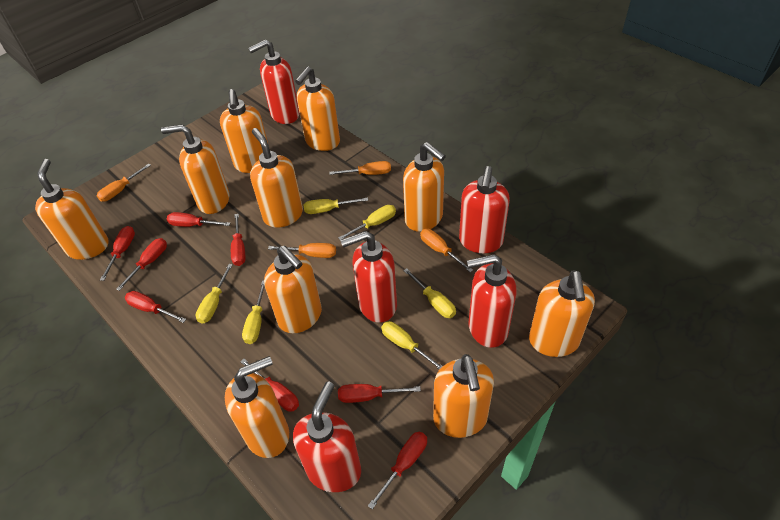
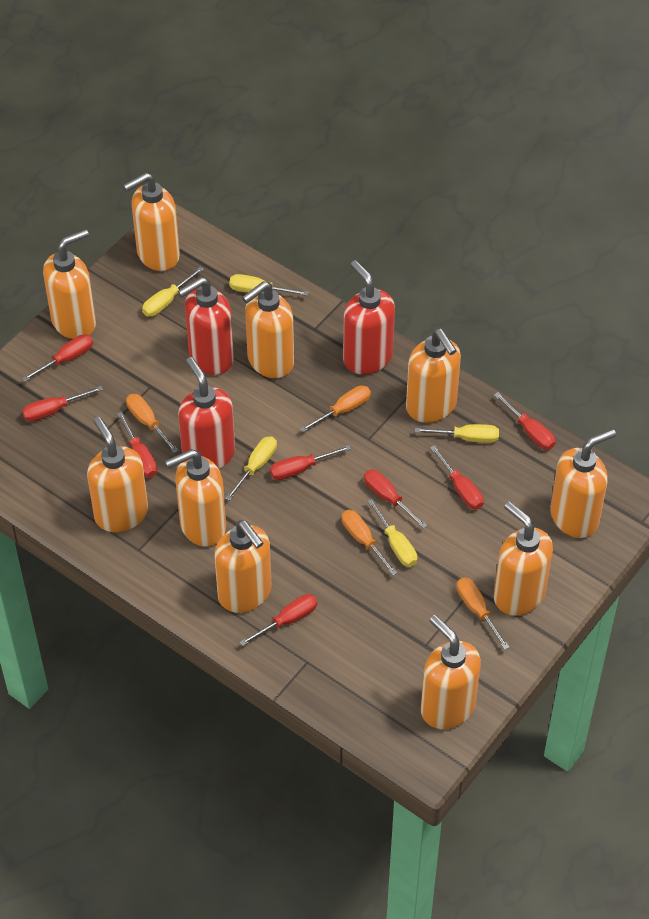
red soap dispenser: 5 -> 3
yellow screwdriver: 6 -> 5

